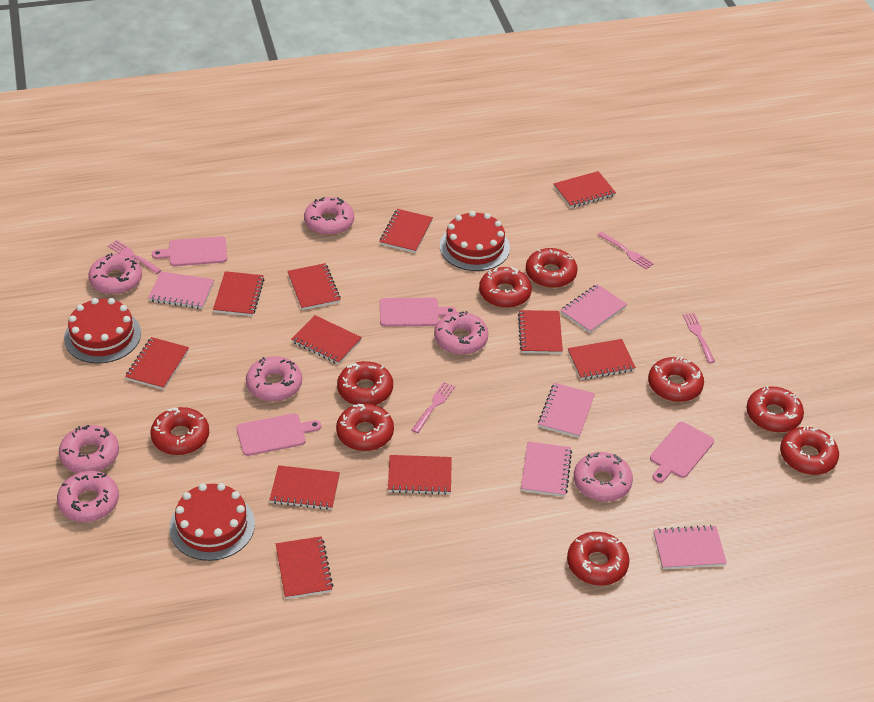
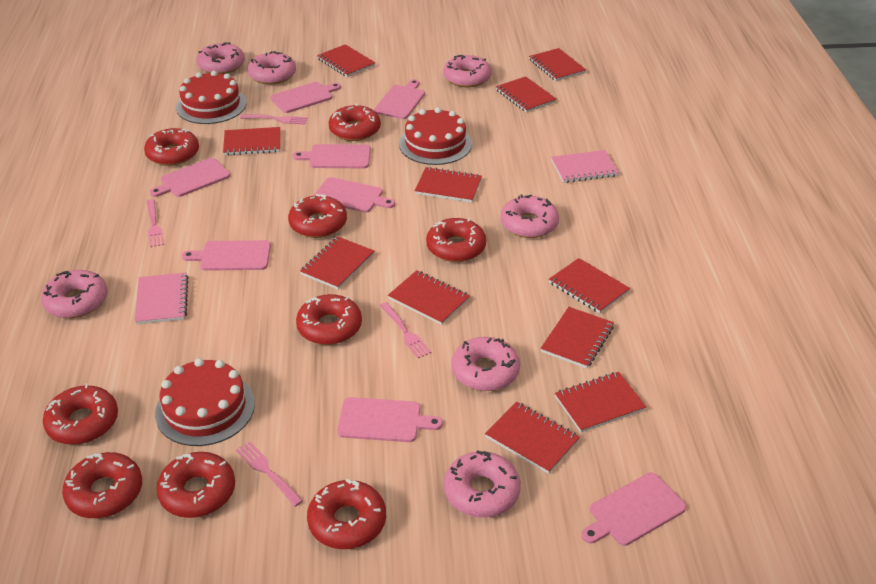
pink cutting board: 4 -> 8
pink notebook: 5 -> 2

